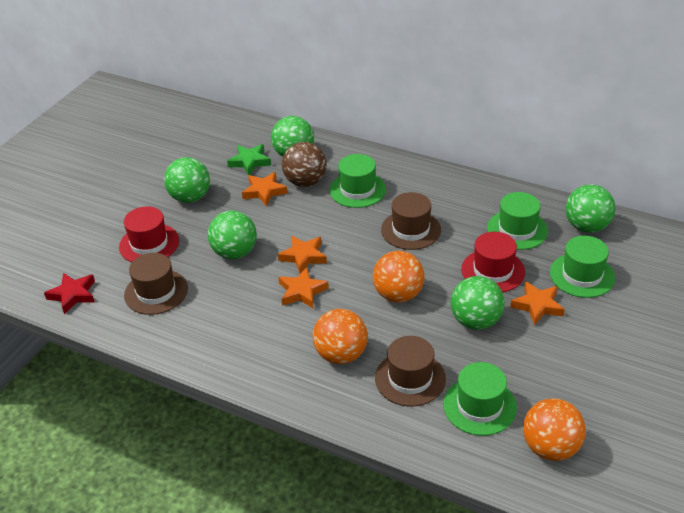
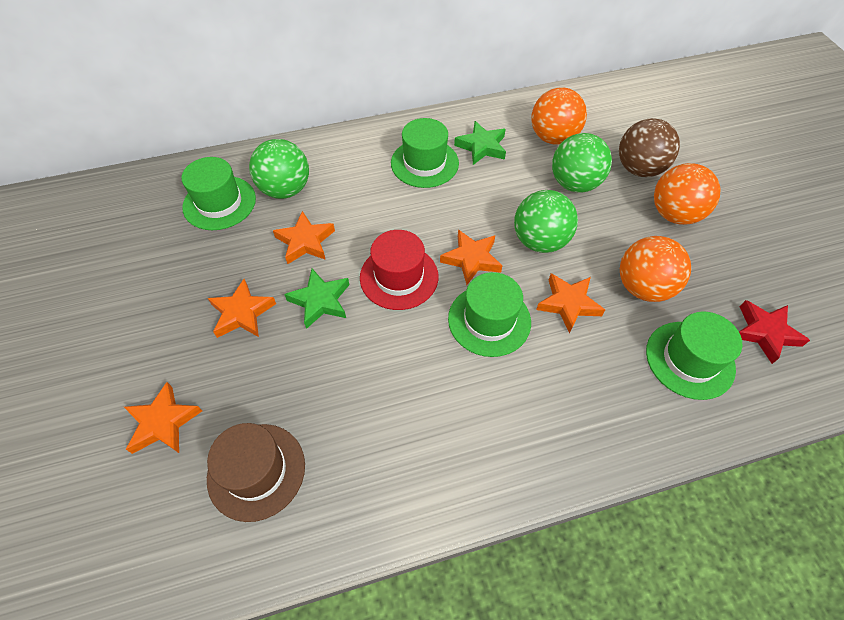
brown hat: 3 -> 1
green ball: 5 -> 3
green star: 1 -> 2
orange star: 4 -> 5
red hat: 2 -> 1

